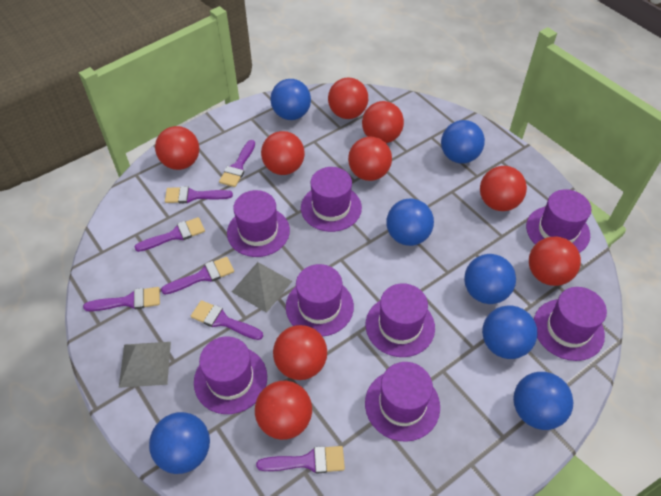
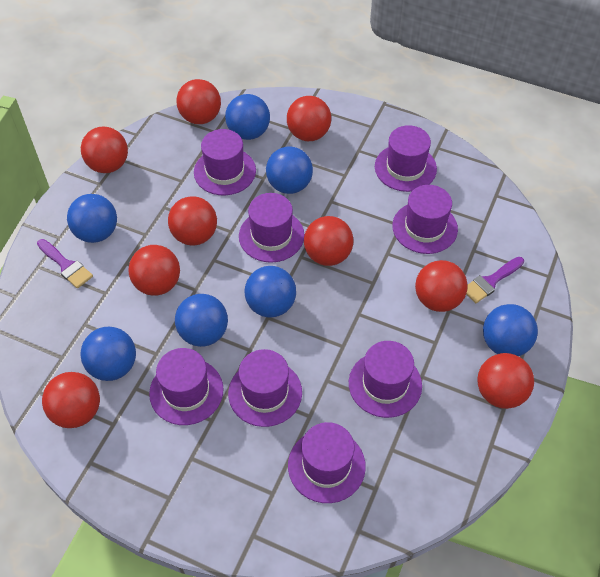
grey pyramid: 2 -> 0
purple brush: 7 -> 2

